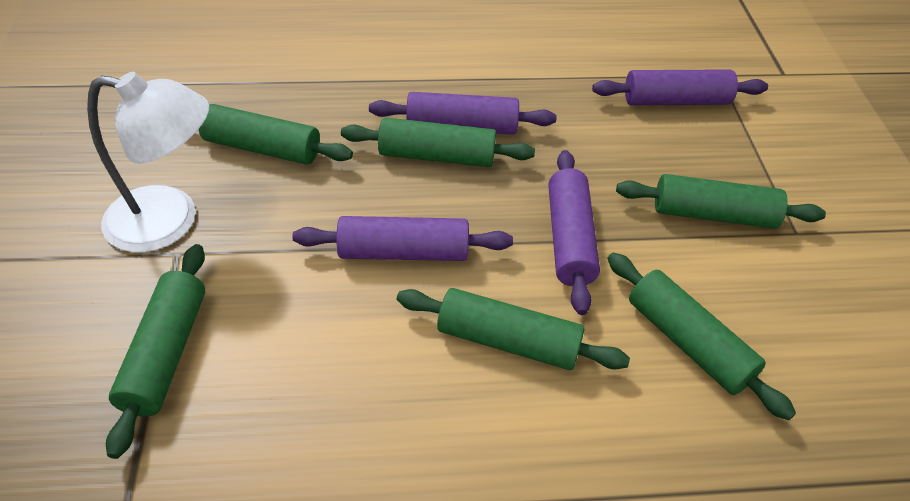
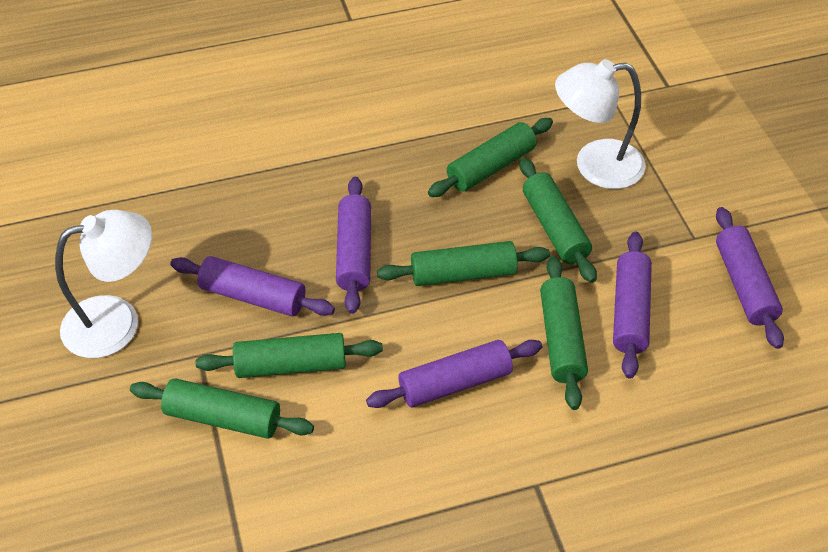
purple rolling pin: 4 -> 5
white lamp: 1 -> 2

